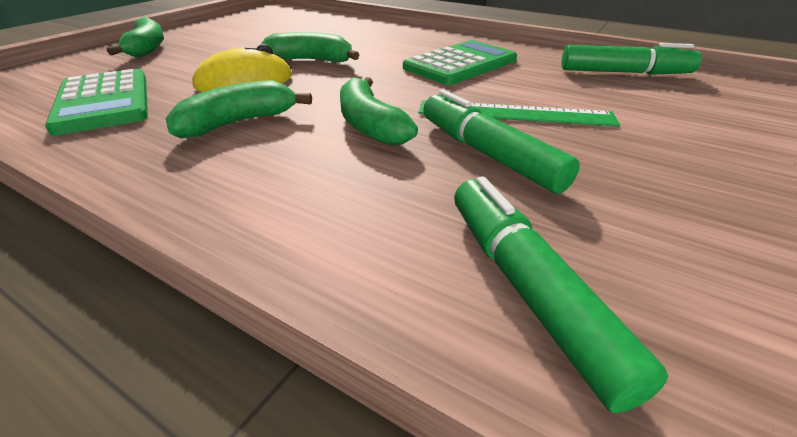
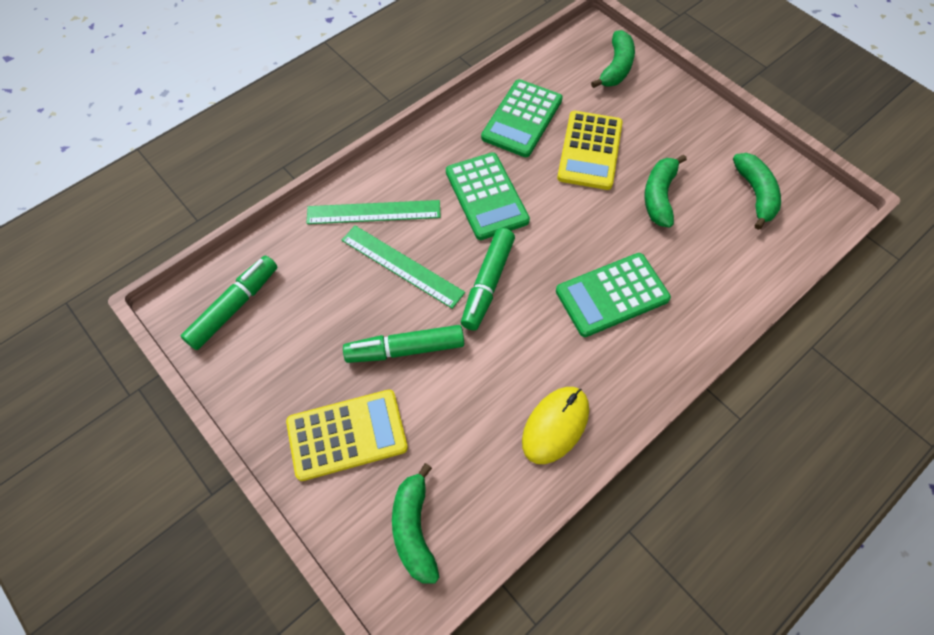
green calculator: 2 -> 3
green ruler: 1 -> 2
yellow calculator: 0 -> 2

